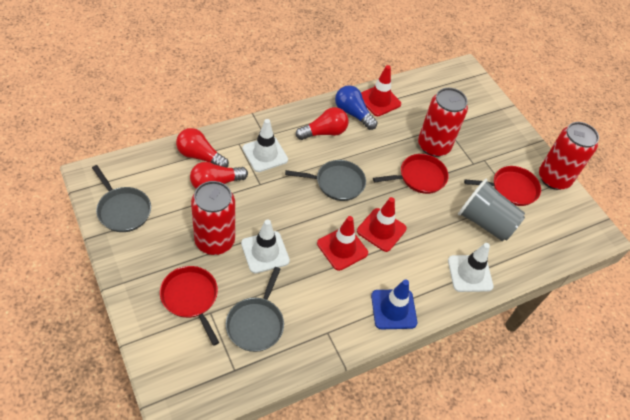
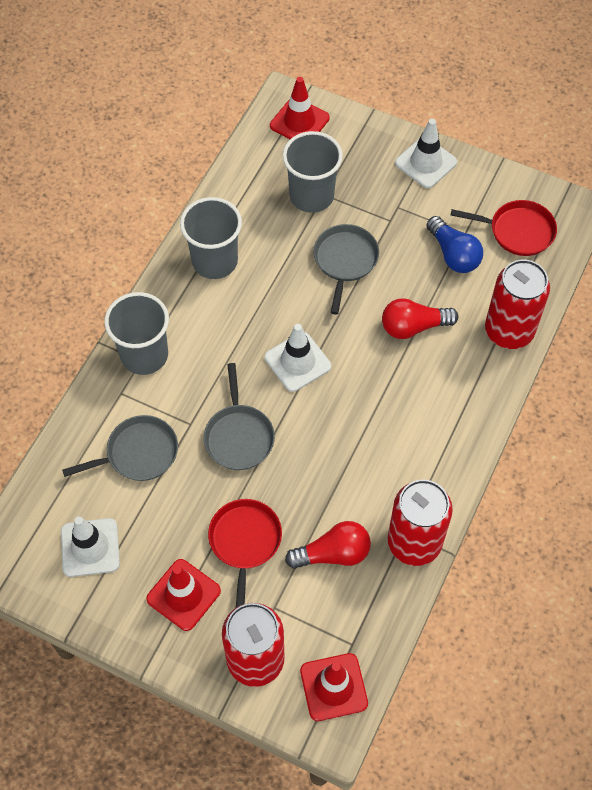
blue traffic cone: 1 -> 0
grey cup: 1 -> 3
red light bulb: 3 -> 2
red pan: 3 -> 2

